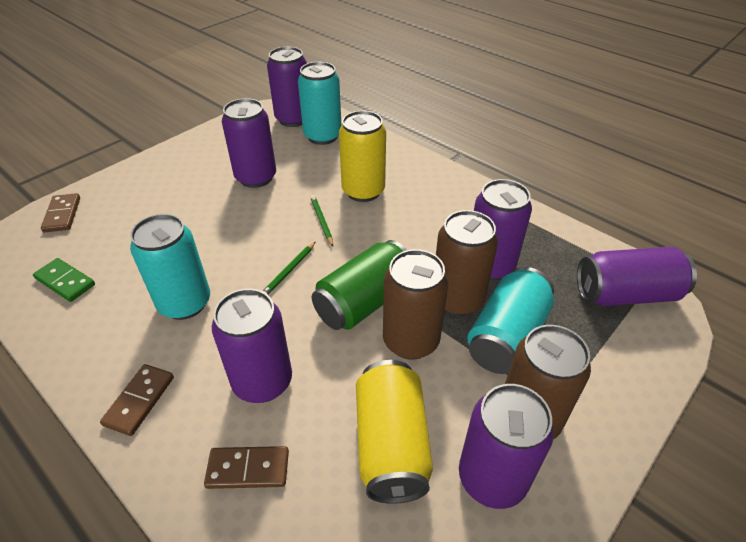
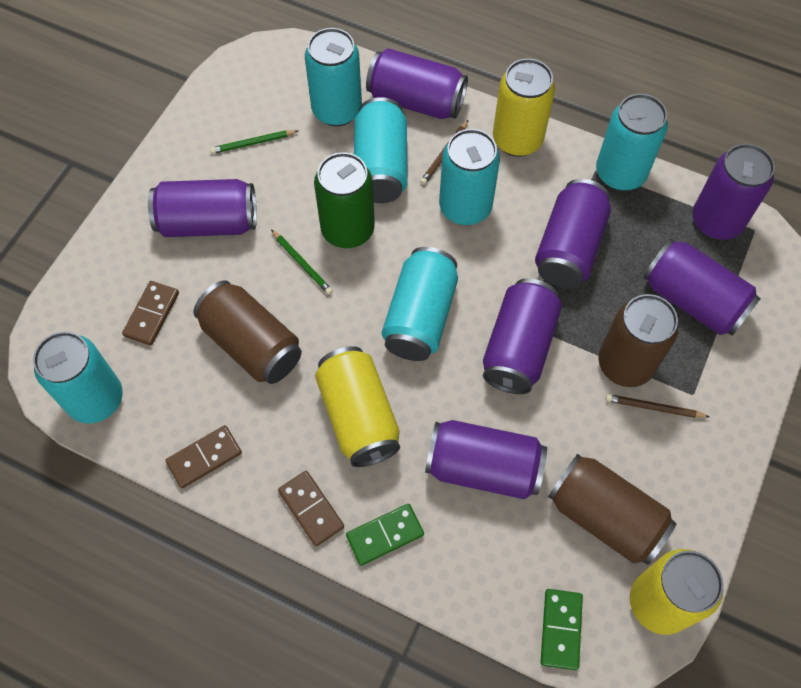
brown pencil: 0 -> 2
green domino: 1 -> 2
purple can: 6 -> 7
turquoise can: 3 -> 6
yellow can: 2 -> 3

